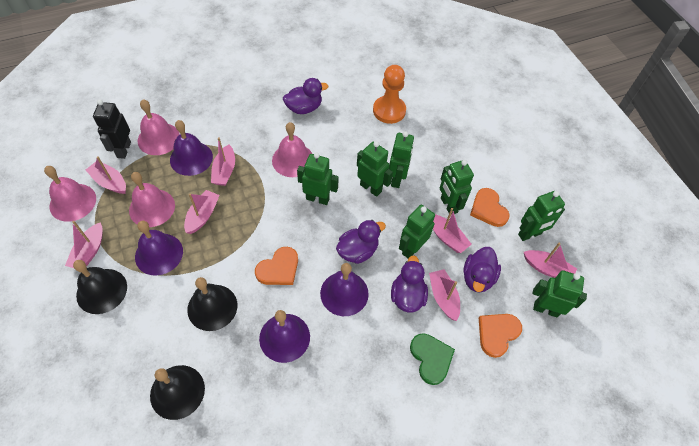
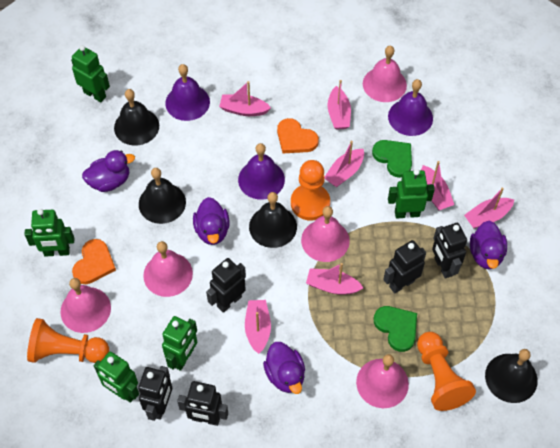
black bell: 3 -> 4
black robot: 1 -> 5
green heart: 1 -> 2
green robot: 7 -> 5
orange heart: 3 -> 2
orange pawn: 1 -> 3
pink bell: 4 -> 5
purple bell: 4 -> 3

